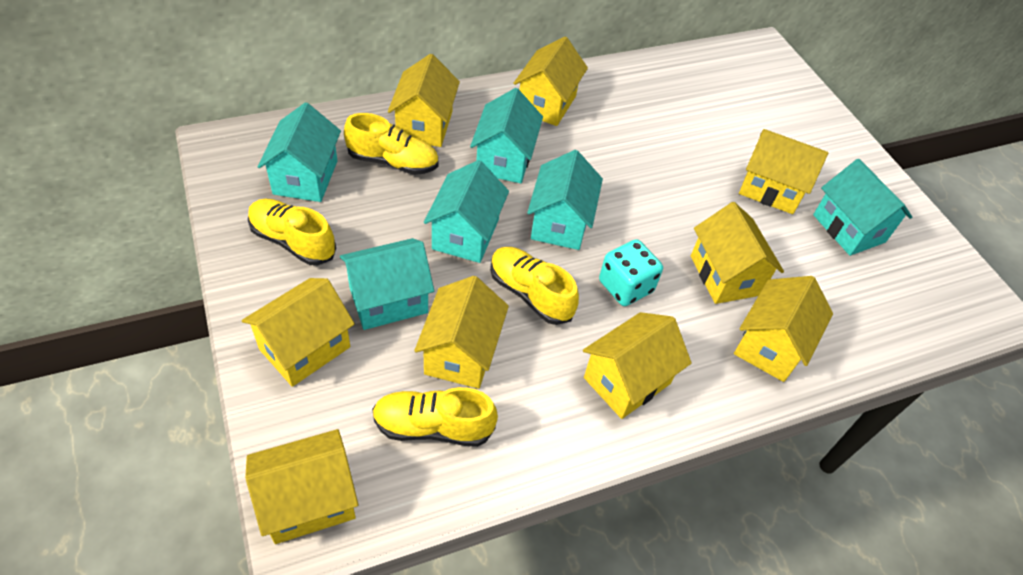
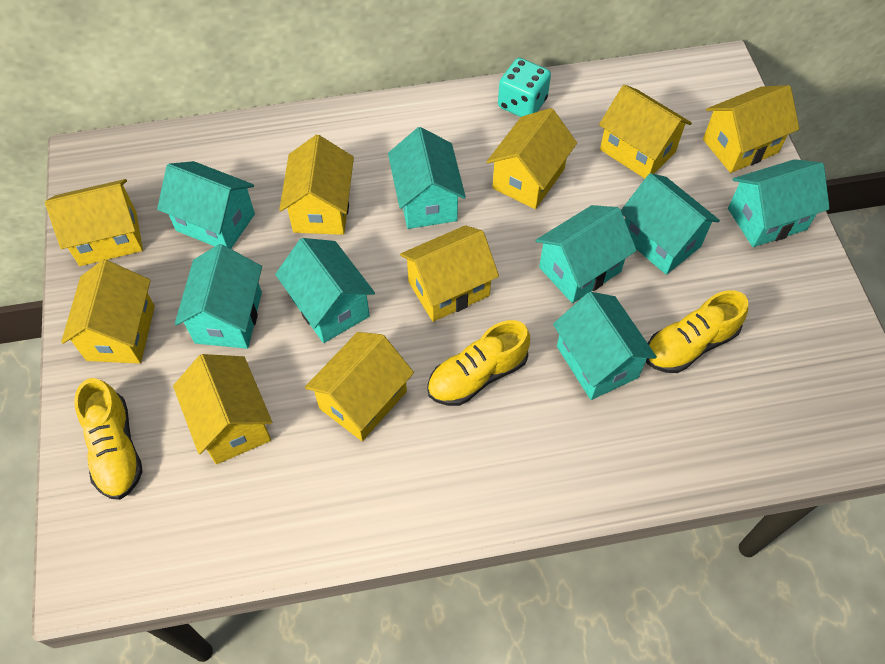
turquoise house: 6 -> 8
yellow shoe: 4 -> 3

